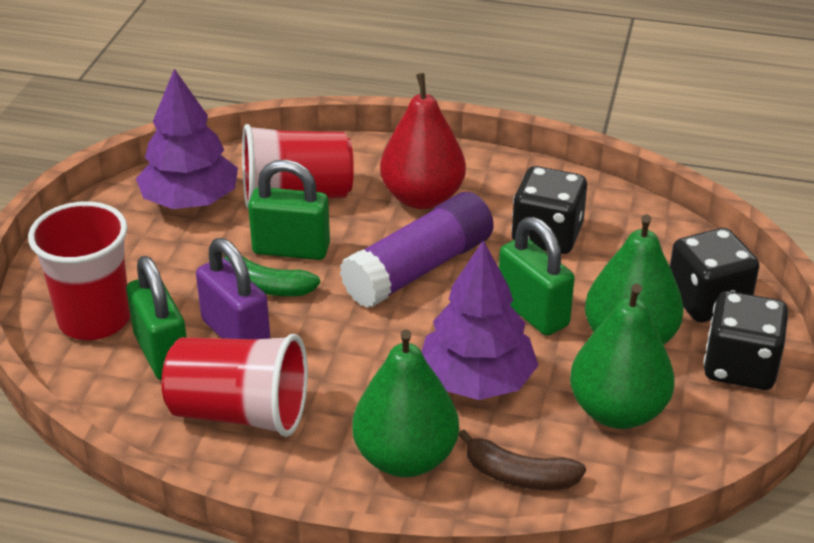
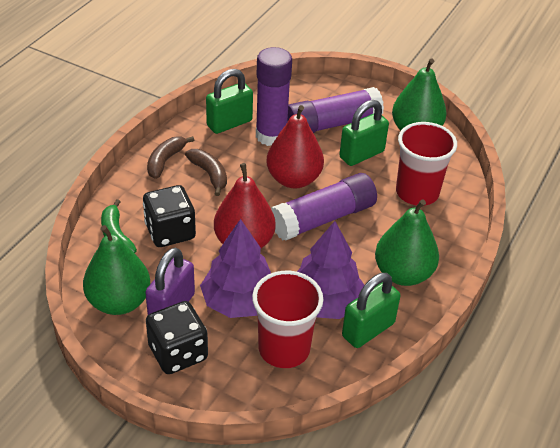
black dice: 3 -> 2
brown banana: 1 -> 2
purple glue stick: 1 -> 3
red cup: 3 -> 2
red pear: 1 -> 2

